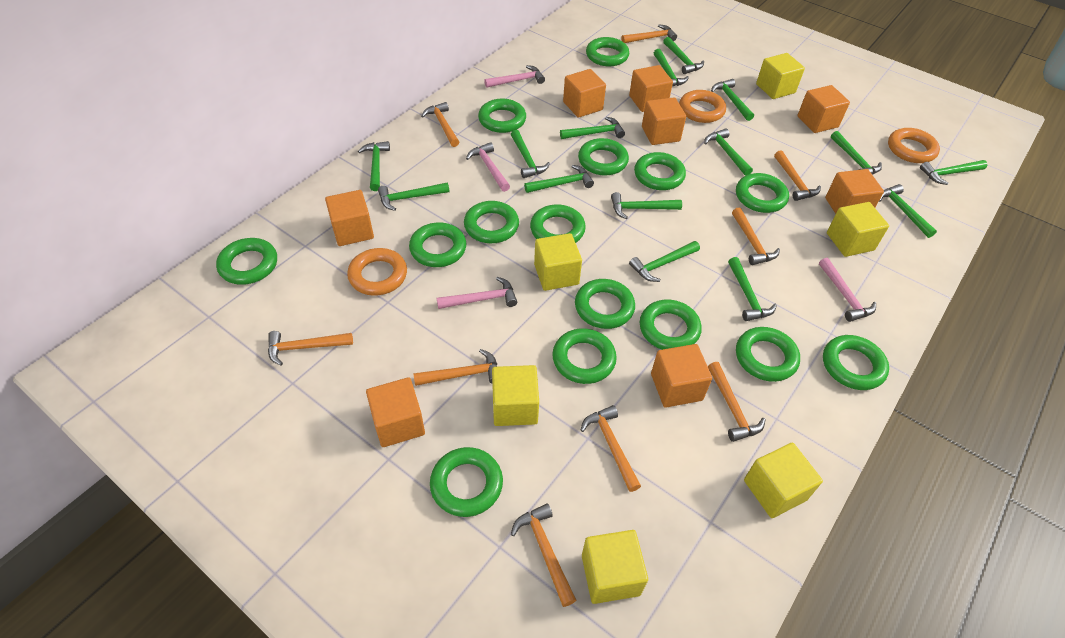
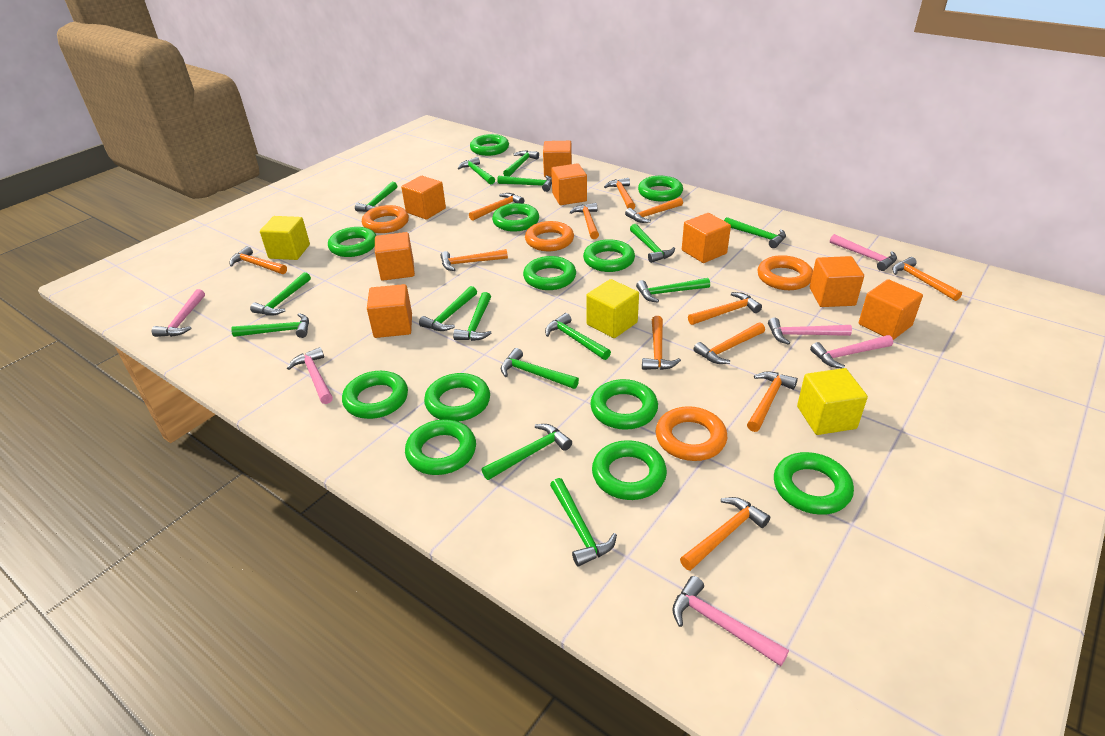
green ring: 15 -> 12
orange hammer: 9 -> 12
orange ring: 3 -> 4
pink hammer: 4 -> 6
yellow cube: 6 -> 3

